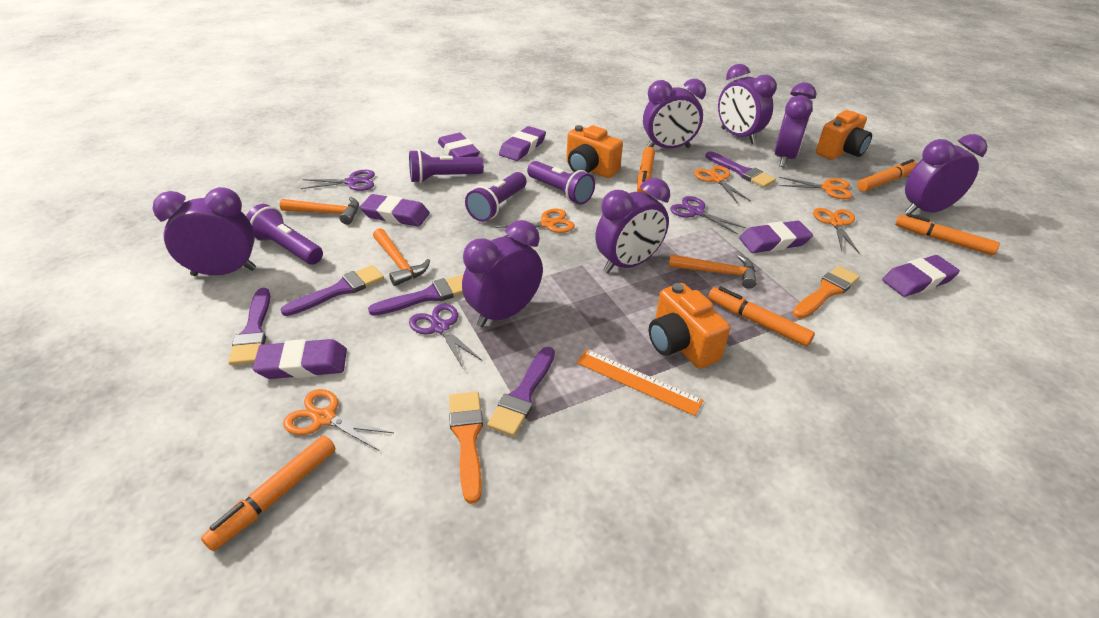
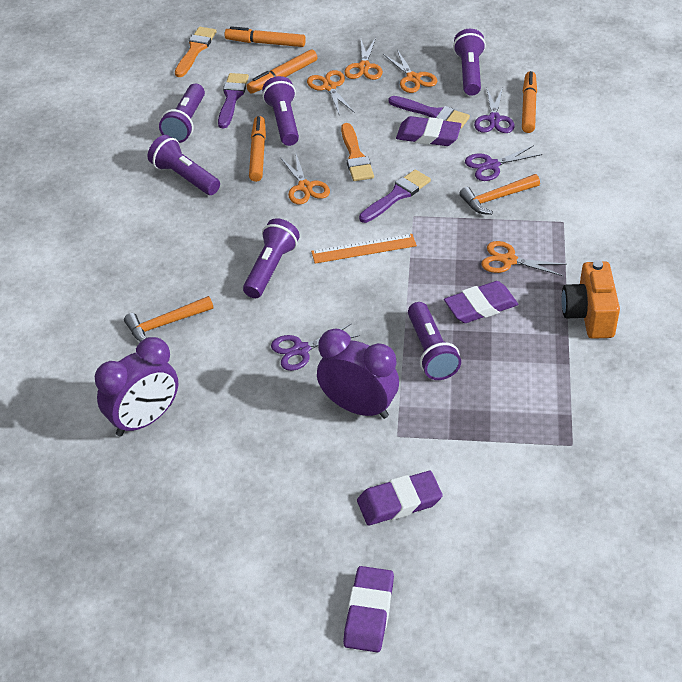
orange camera: 3 -> 1
orange hammer: 3 -> 2
orange marker: 5 -> 4
purple brush: 5 -> 3
purple clock: 7 -> 2
purple eraser: 6 -> 4
purple flashlight: 4 -> 6

